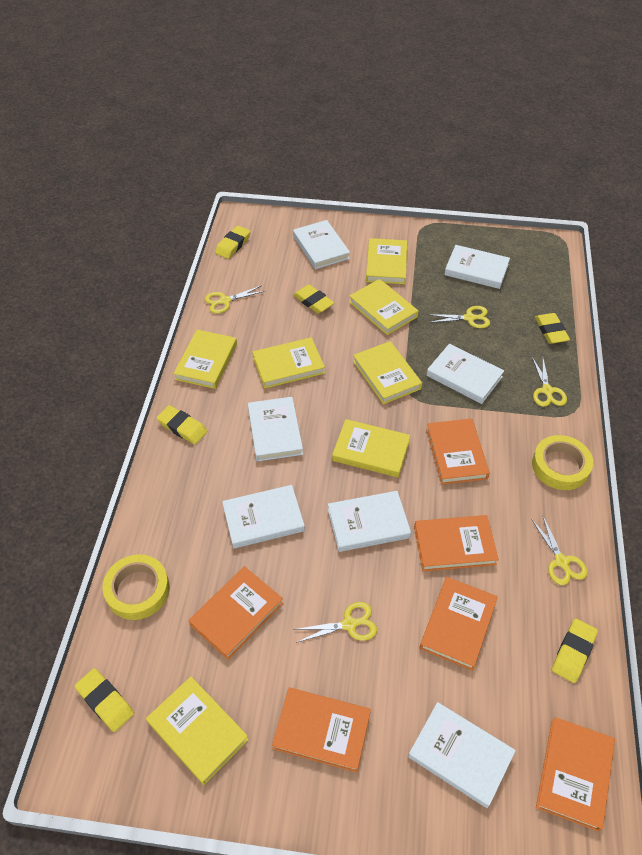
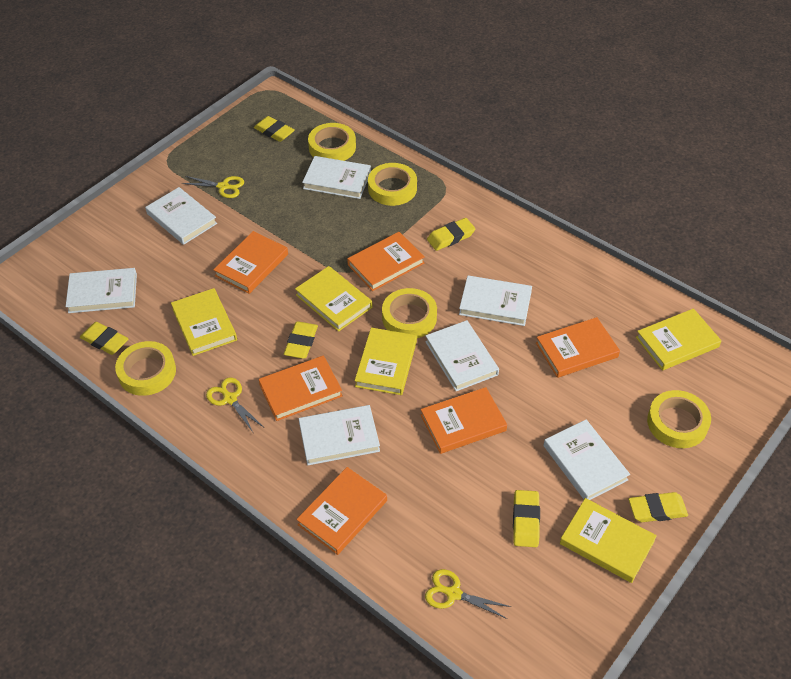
yellow book: 7 -> 5
yellow scissors: 5 -> 3
yellow tape: 2 -> 5

